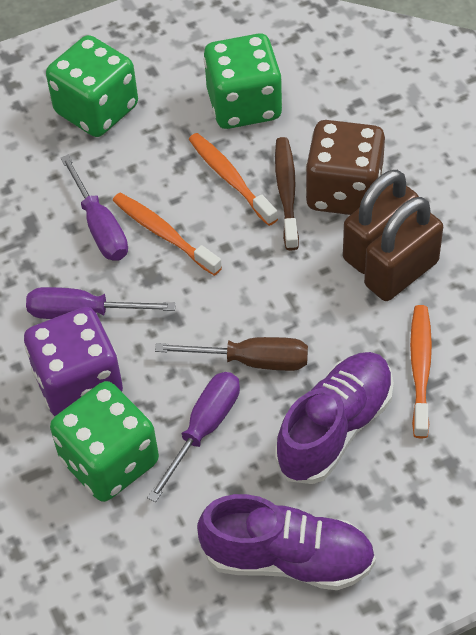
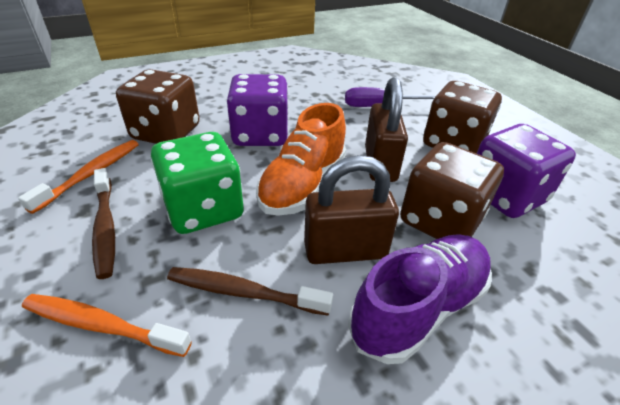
brown dice: 1 -> 3
brown screwdriver: 1 -> 0
brown toothbrush: 1 -> 2
green dice: 3 -> 1
orange shoe: 0 -> 1
orange toothbrush: 3 -> 2
purple dice: 1 -> 2
purple screwdriver: 3 -> 1
purple shoe: 2 -> 1

